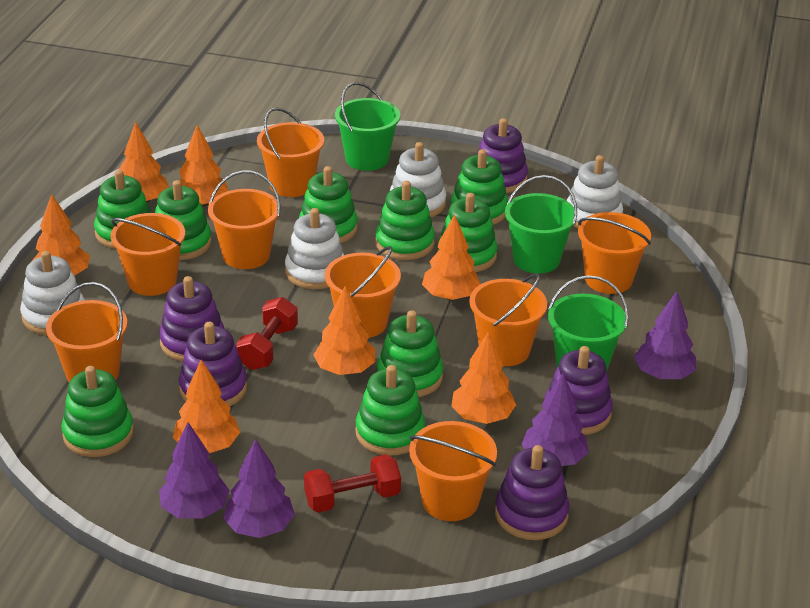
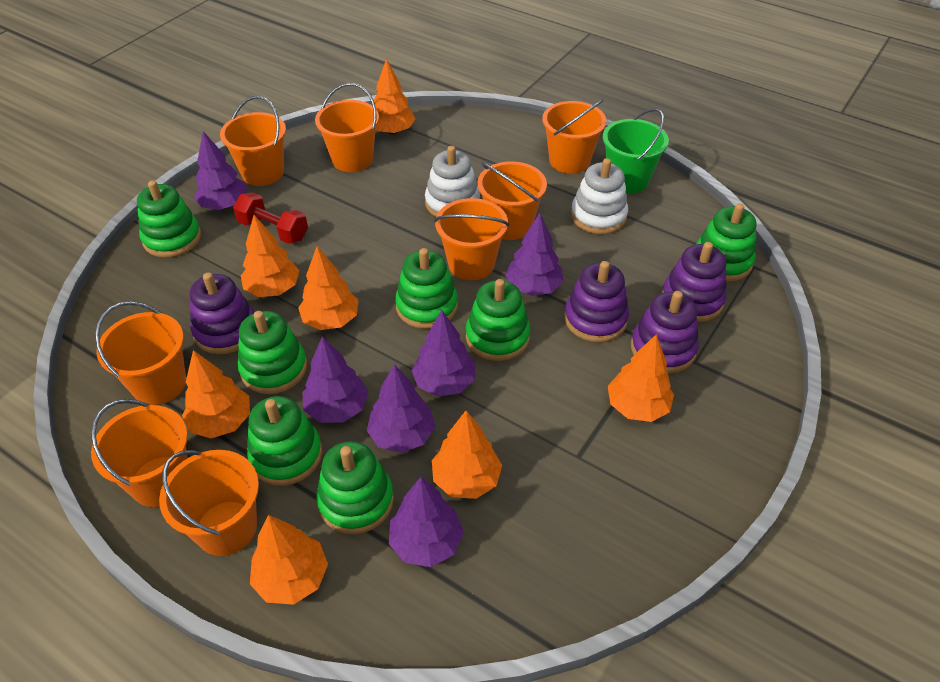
green bucket: 3 -> 1
green stacking toy: 9 -> 7
purple stacking toy: 5 -> 4
purple tree: 4 -> 6
red dumbbell: 2 -> 1
white stacking toy: 4 -> 2

